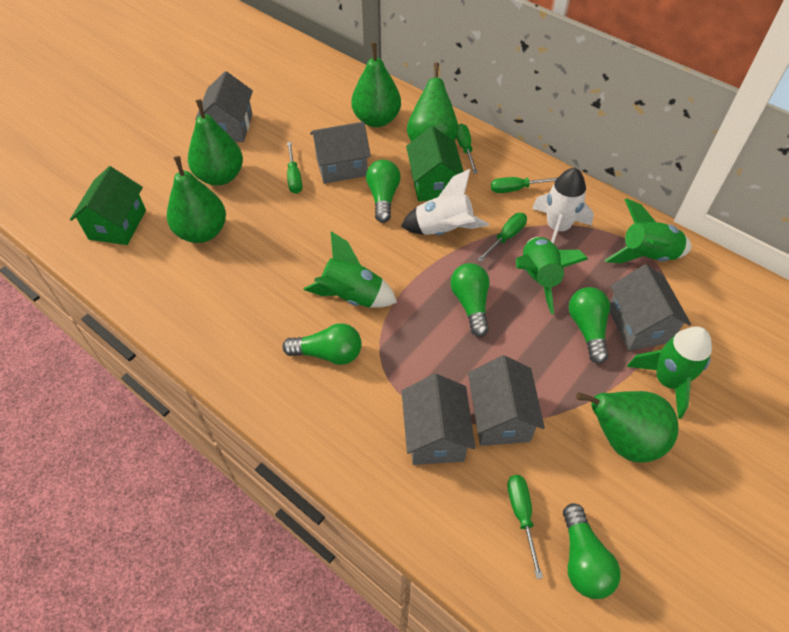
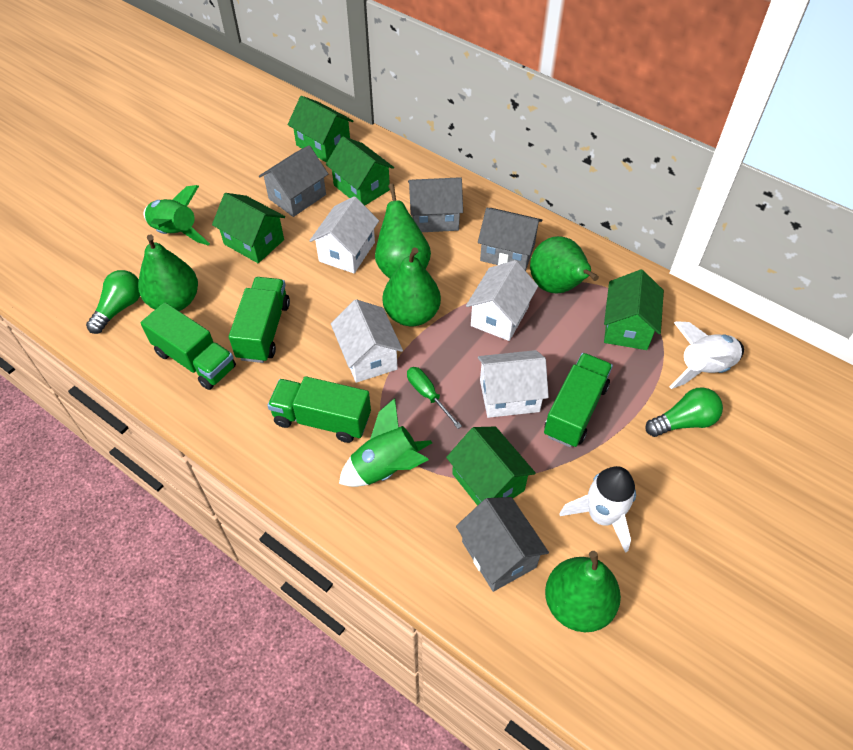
green house: 2 -> 5
green light bulb: 5 -> 2
green rocket: 4 -> 2
green screwdriver: 5 -> 1
green truck: 0 -> 4
grey house: 5 -> 4
white house: 0 -> 4

